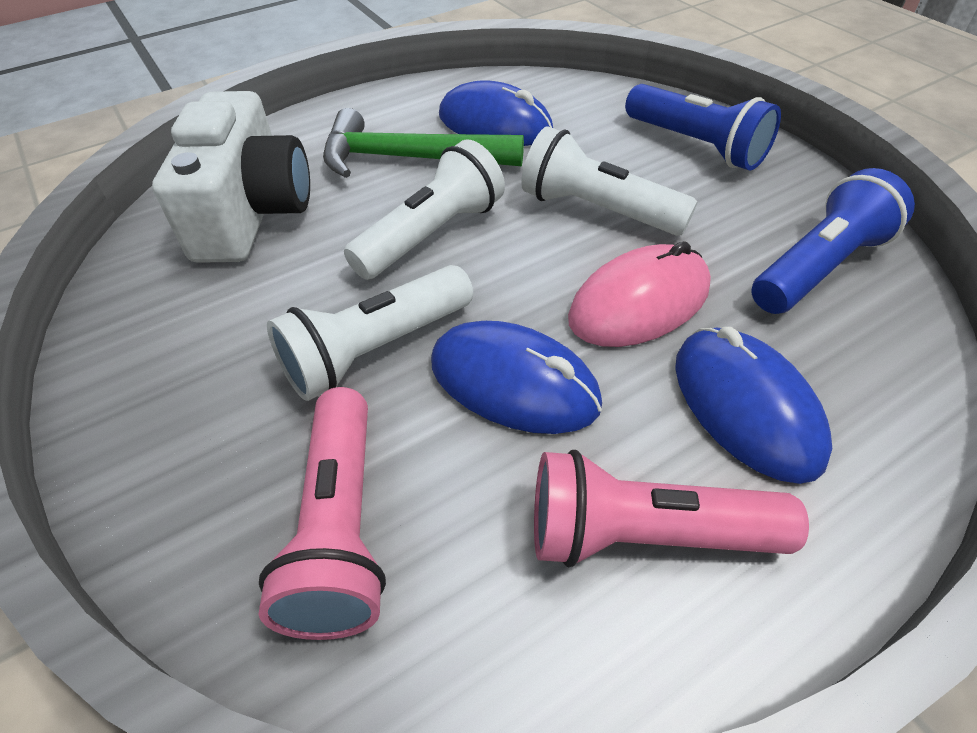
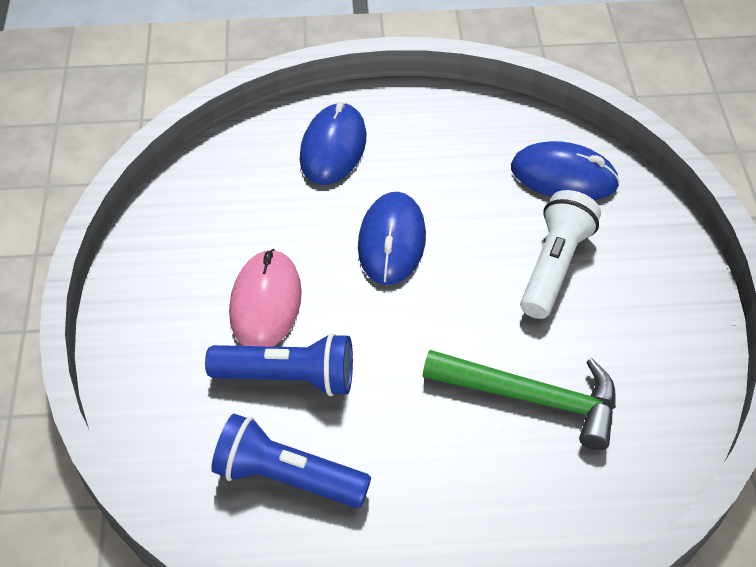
pink flashlight: 2 -> 0
white camera: 1 -> 0
white flashlight: 3 -> 1

